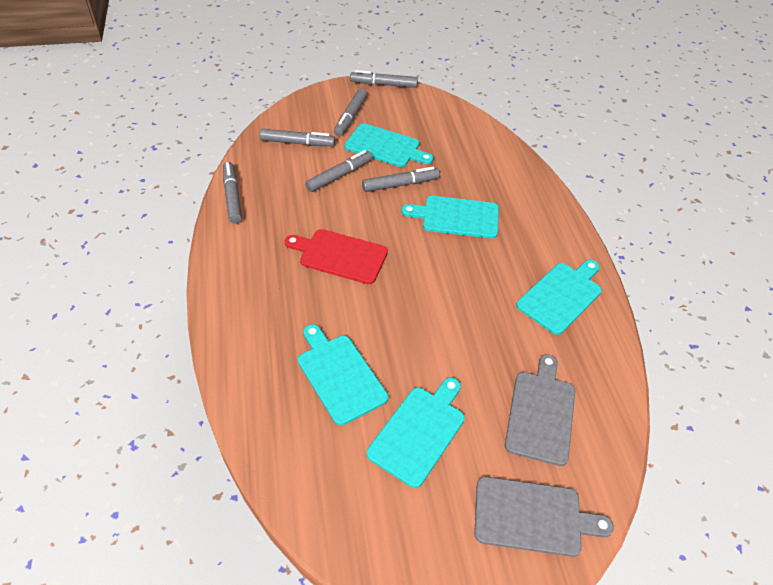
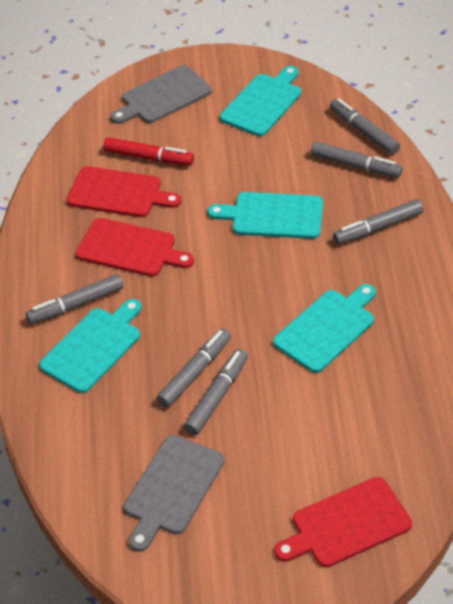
red cutting board: 1 -> 3
red marker: 0 -> 1
turquoise cutting board: 5 -> 4

